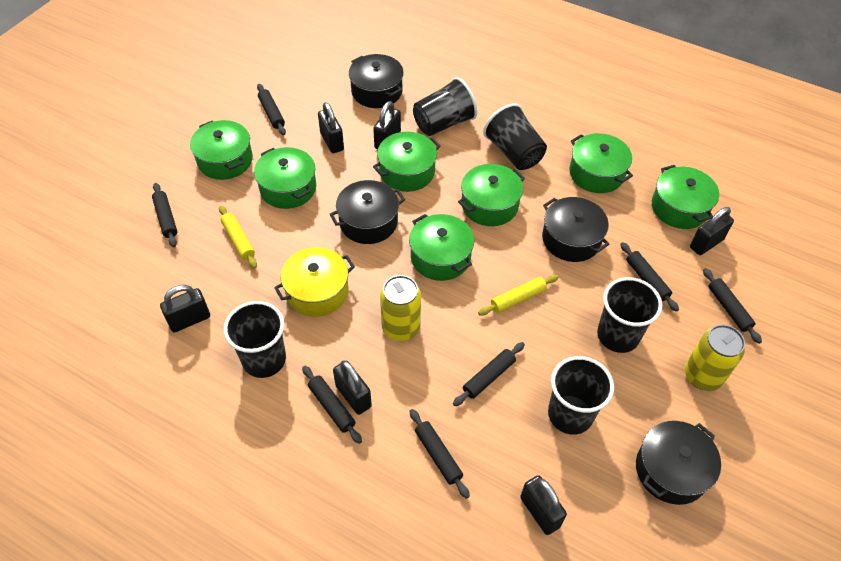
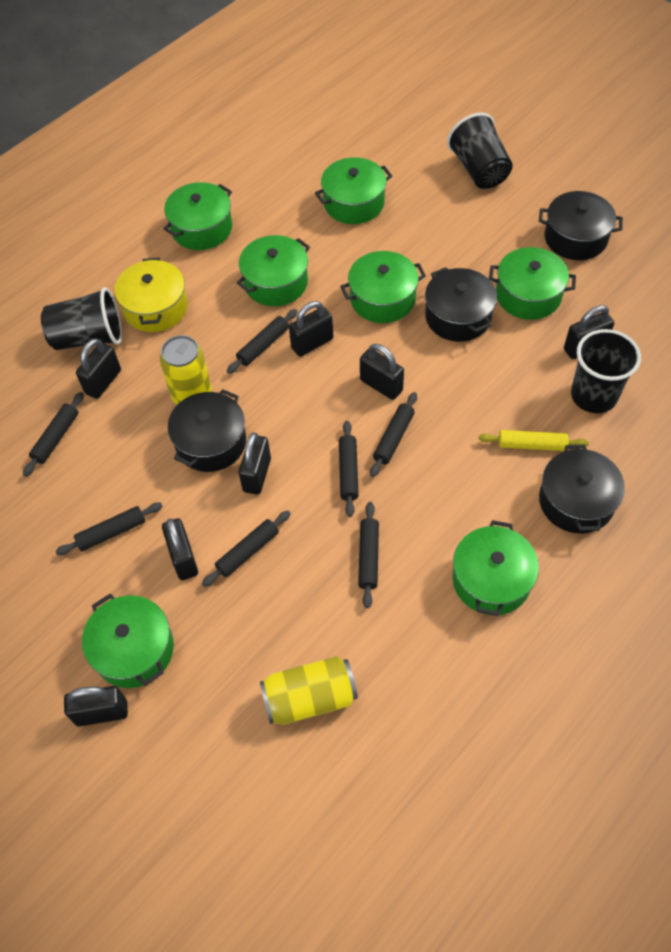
black cup: 5 -> 3
black padlock: 6 -> 7
yellow rolling pin: 2 -> 1

